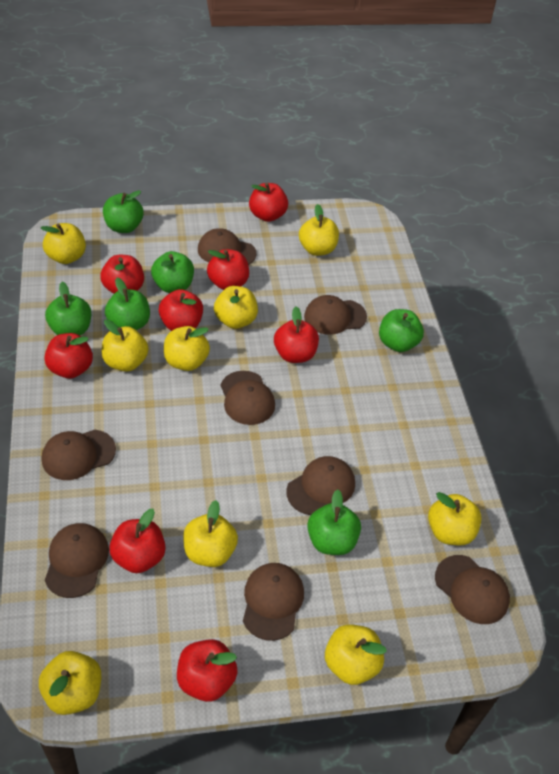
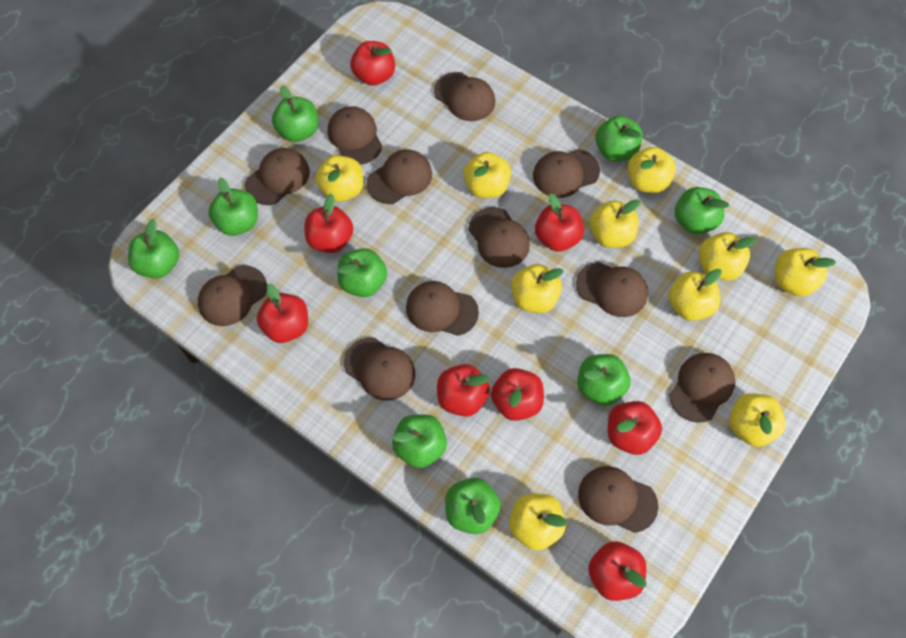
brown cap: 8 -> 12
green apple: 6 -> 9
yellow apple: 9 -> 10

